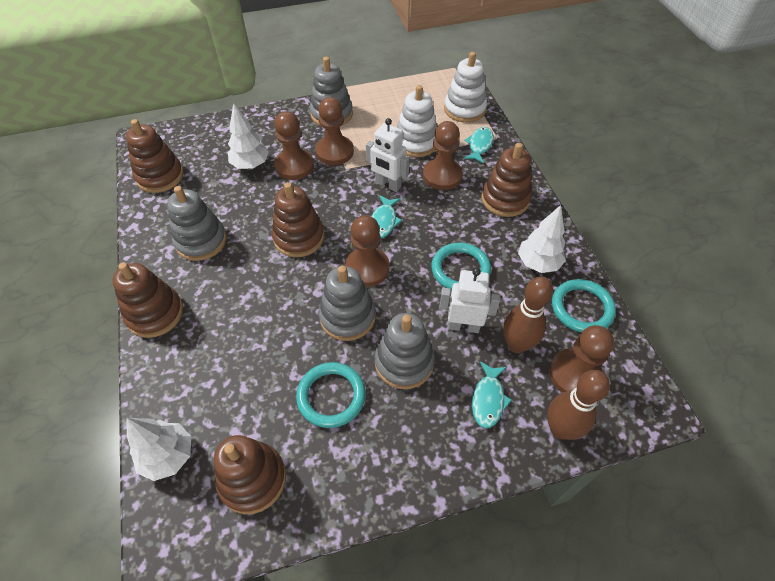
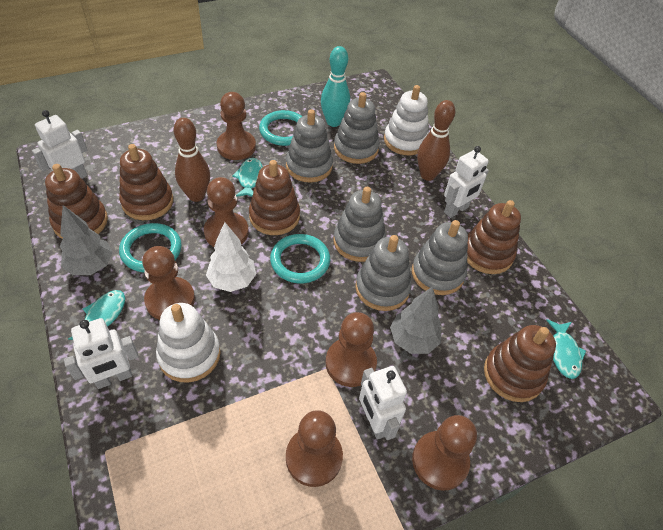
brown pawn: 5 -> 6
grey stacking toy: 4 -> 5
grey tree: 0 -> 2
turquoise bowling pin: 0 -> 1
white robot: 2 -> 4
white tree: 3 -> 1

